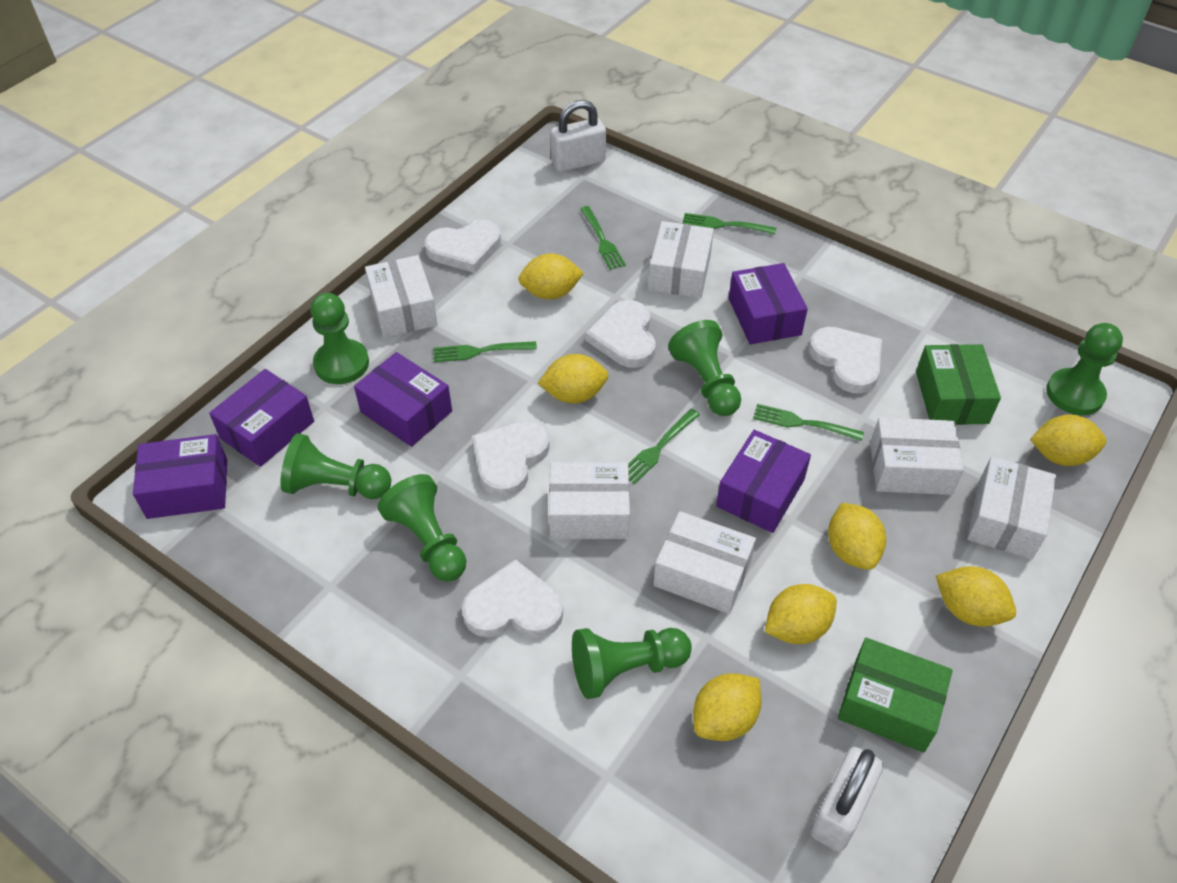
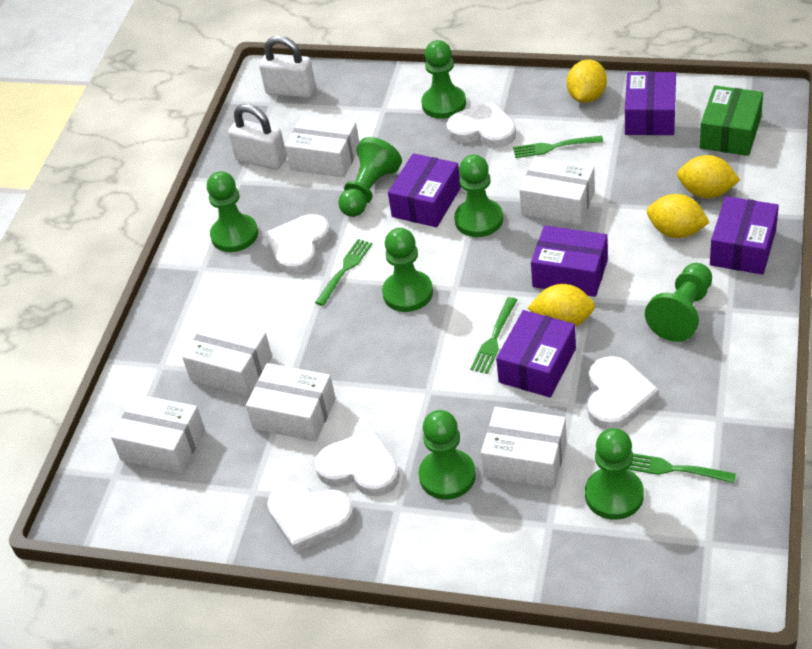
green box: 2 -> 1
green fork: 5 -> 4
green pawn: 6 -> 8
yellow lemon: 7 -> 4

